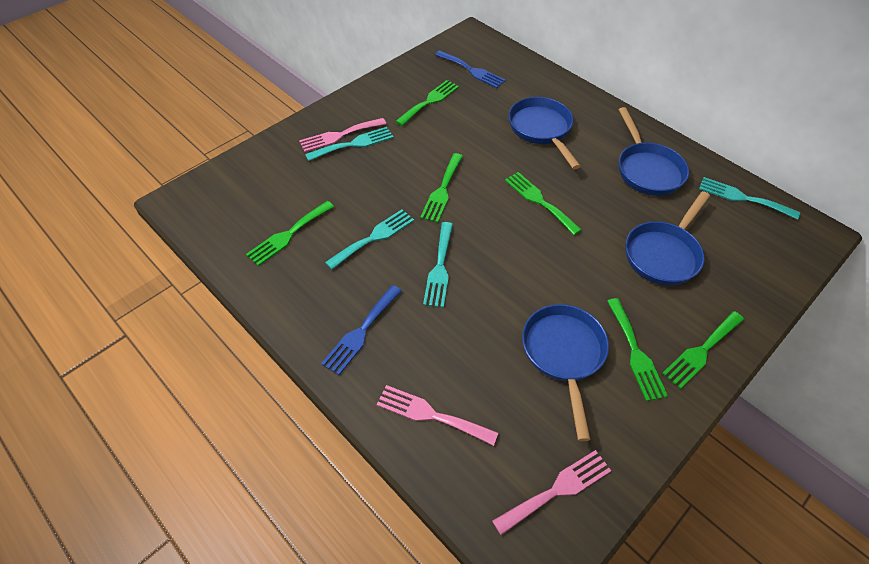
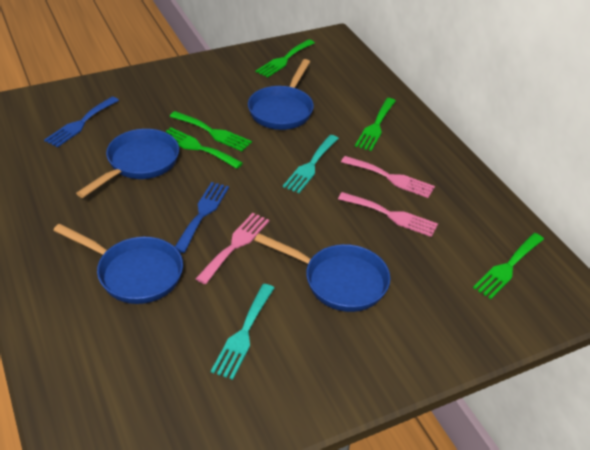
green fork: 6 -> 5
turquoise fork: 4 -> 2

